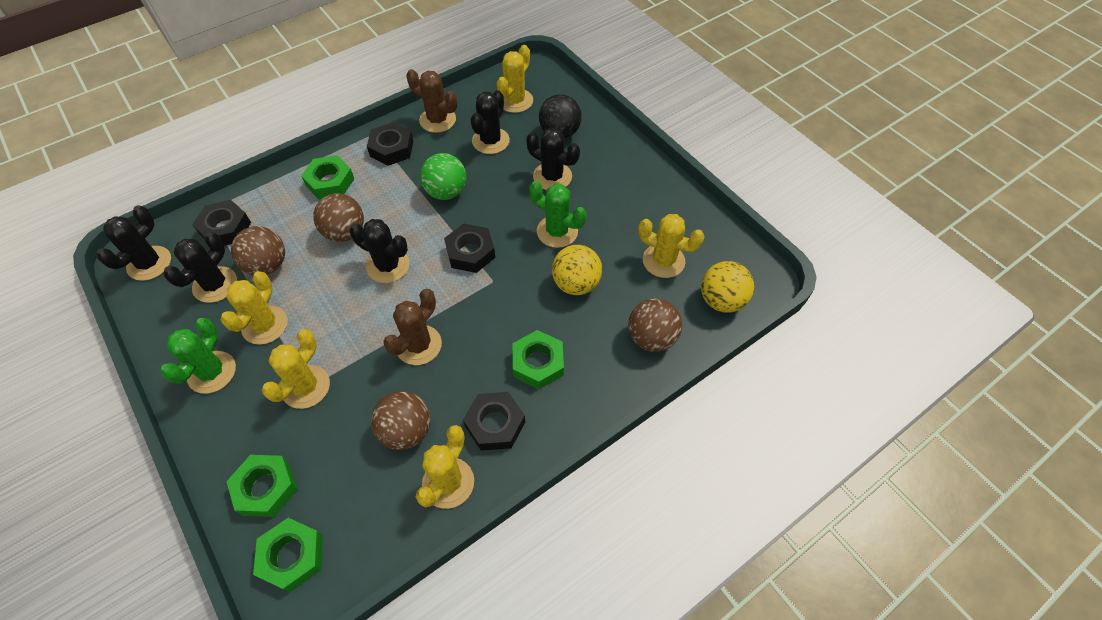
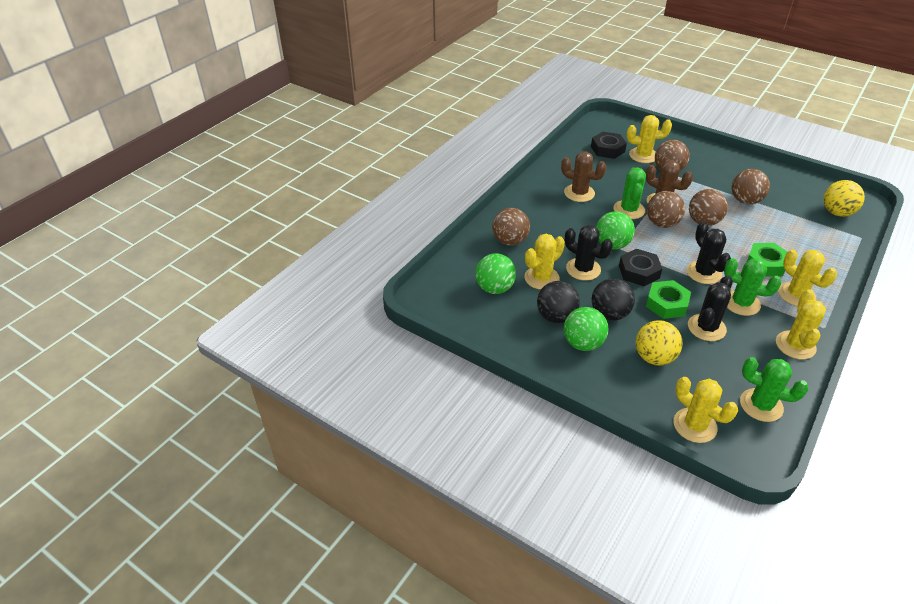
black ball: 1 -> 2
black cactus: 5 -> 3
black nut: 4 -> 2
brown ball: 4 -> 5
green ball: 1 -> 3
green cactus: 2 -> 3
green nut: 4 -> 2

